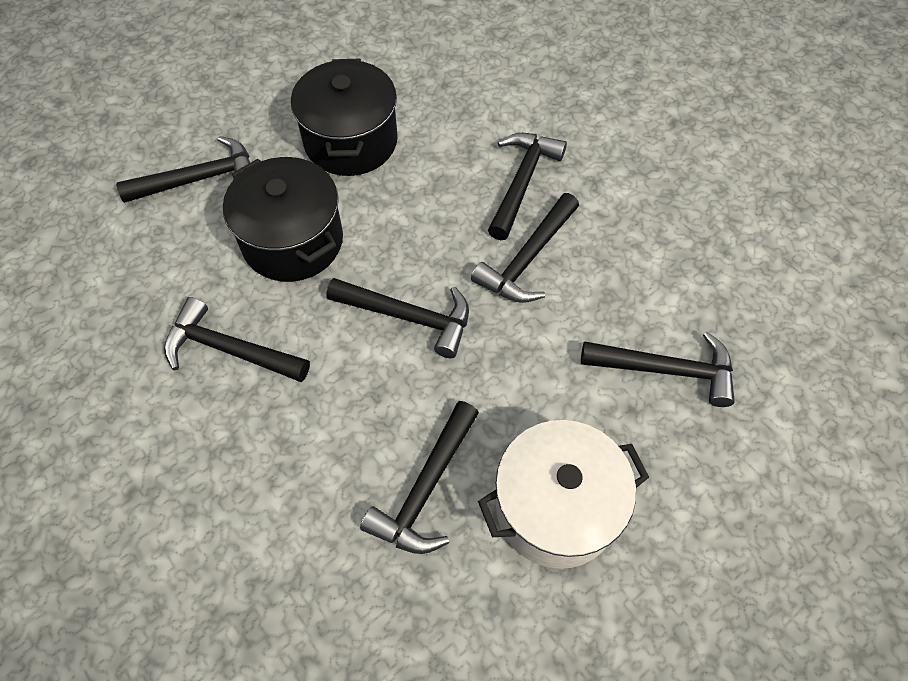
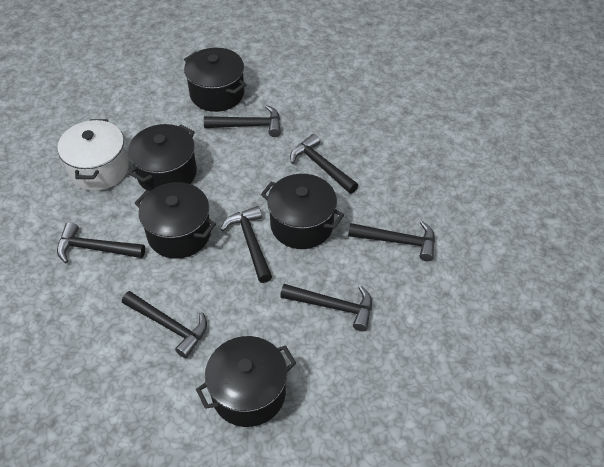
black pot: 2 -> 5

